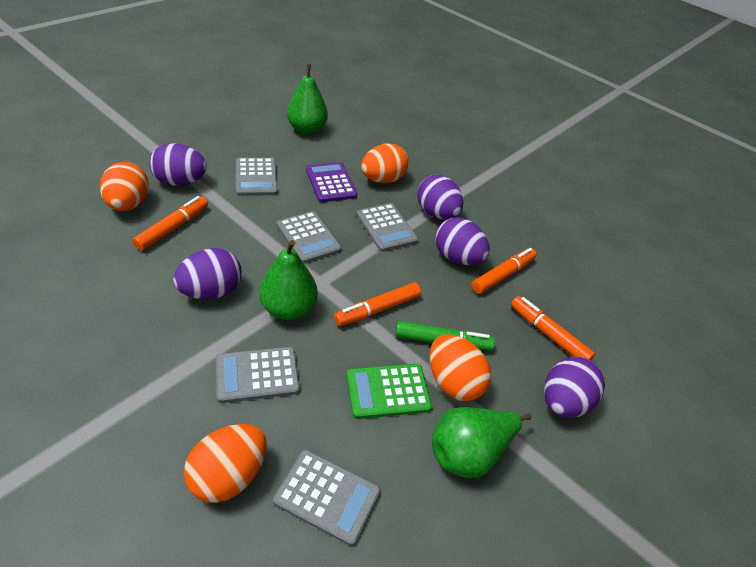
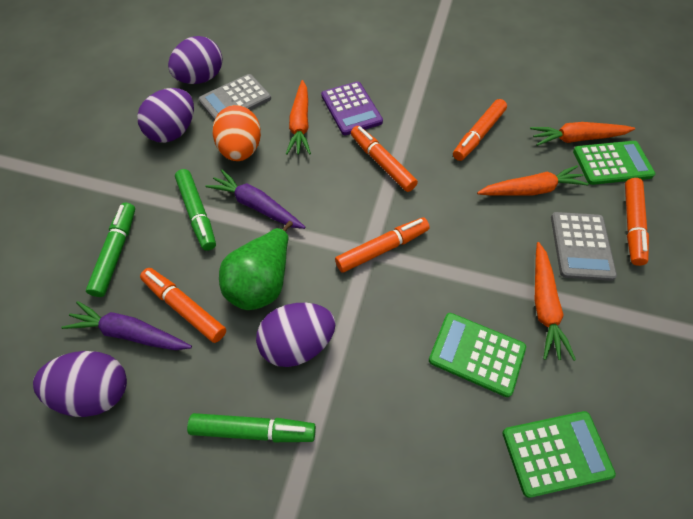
green calculator: 1 -> 3
green marker: 1 -> 3
green pear: 3 -> 1
grey calculator: 5 -> 2
orange carrot: 0 -> 4
orange egg: 4 -> 1
orange marker: 4 -> 5
purple carrot: 0 -> 2
purple egg: 5 -> 4

